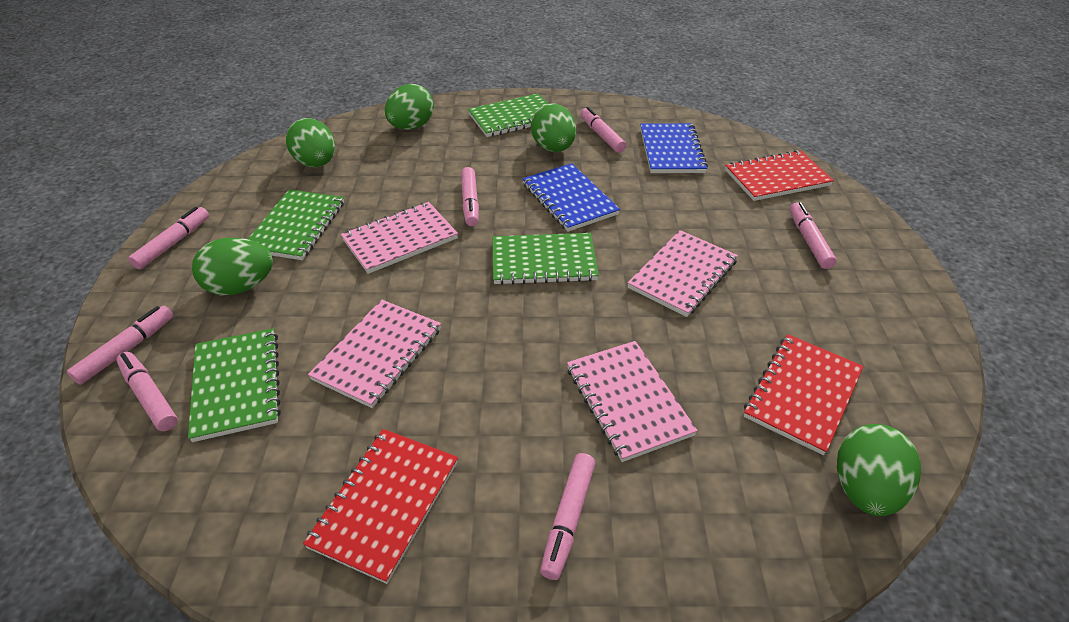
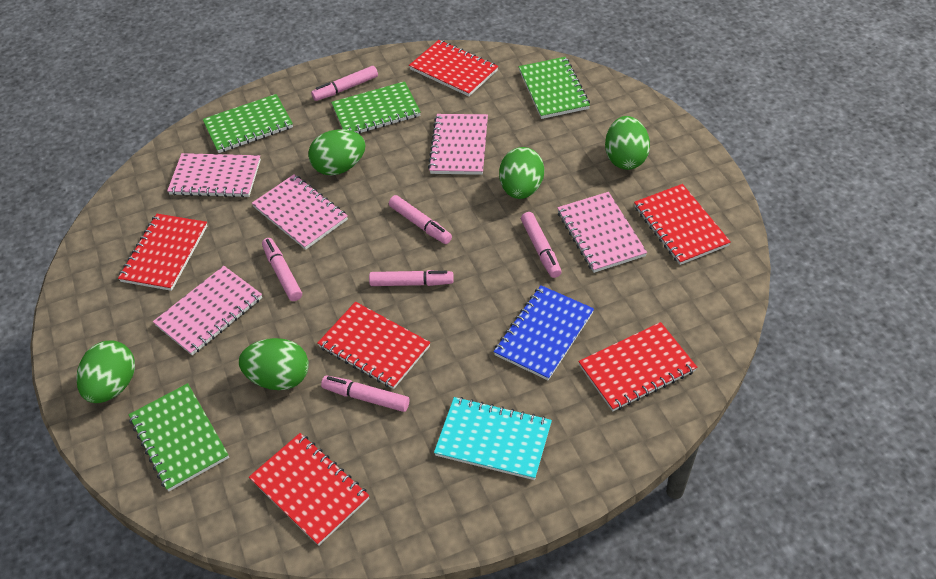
blue notebook: 2 -> 1
pink marker: 7 -> 6
pink notebook: 4 -> 5
red notebook: 3 -> 6
turquoise notebook: 0 -> 1

